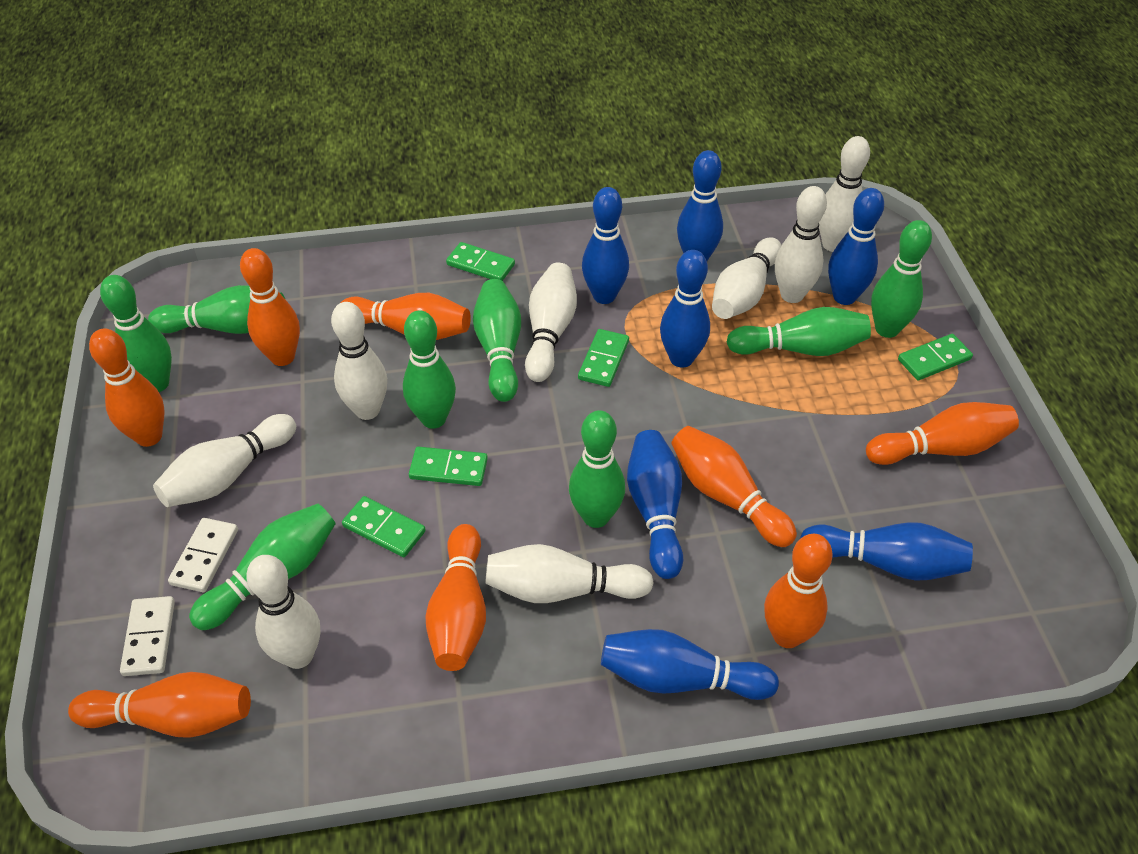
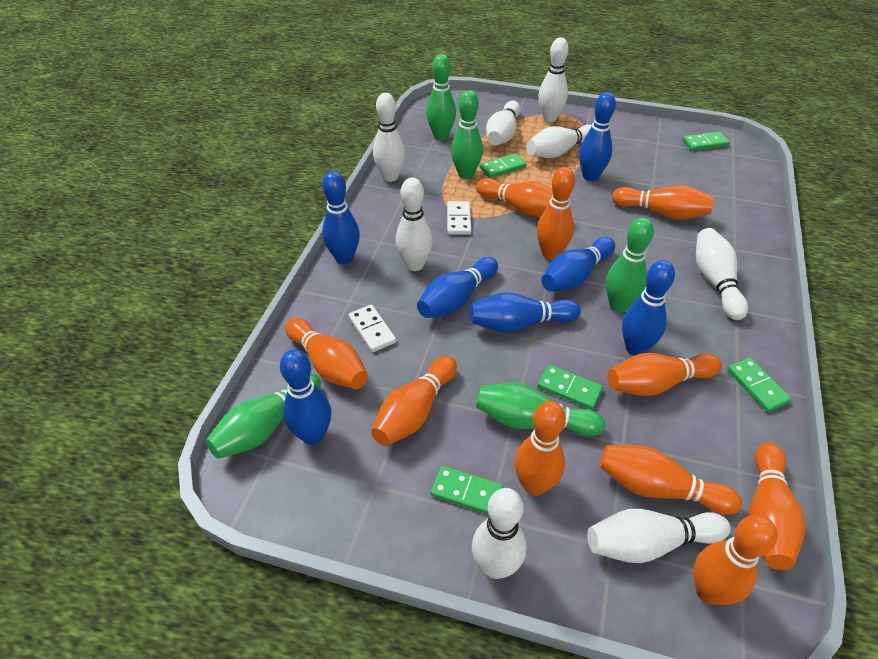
green bowling pin: 8 -> 5
orange bowling pin: 8 -> 10

